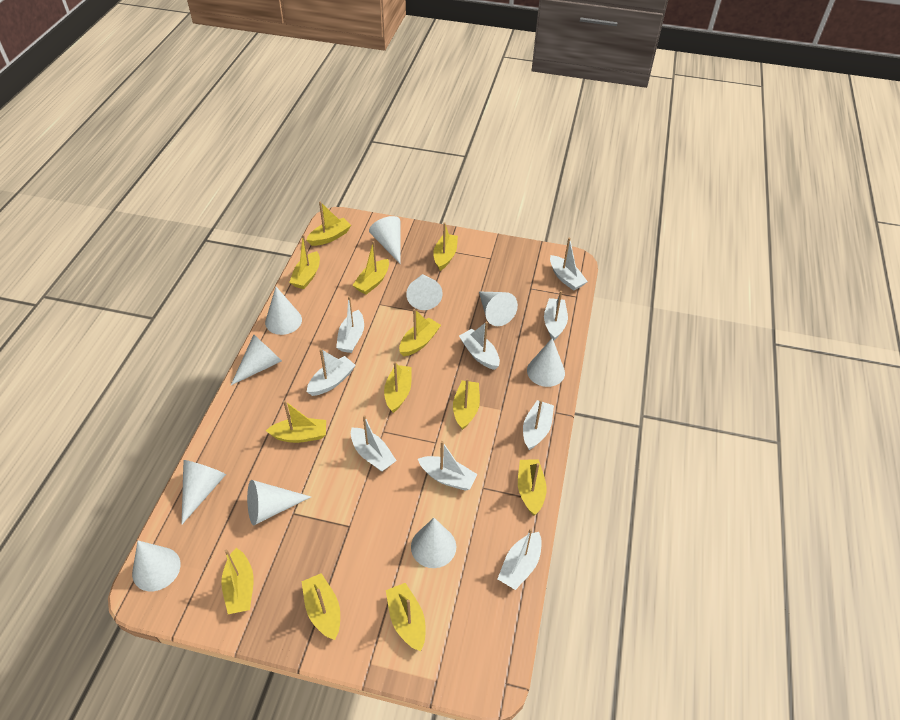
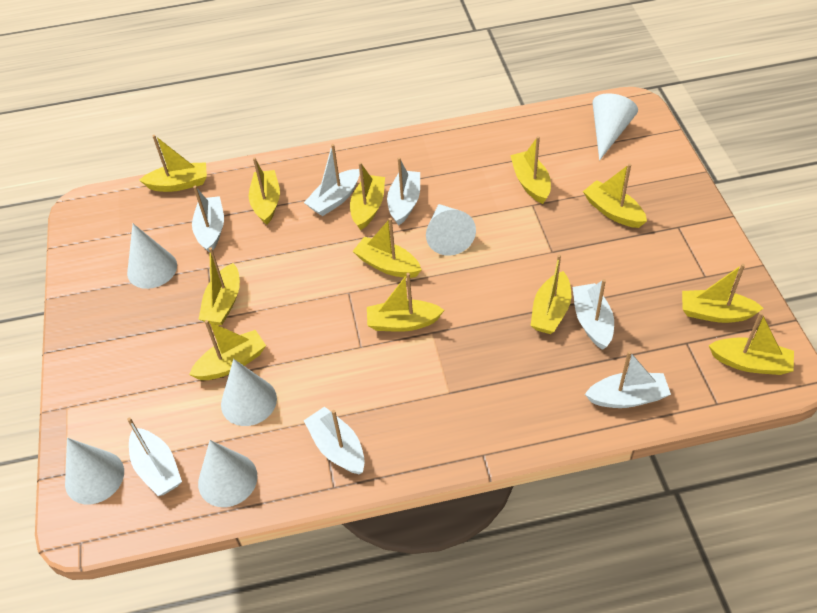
white boat: 9 -> 7
white cone: 10 -> 6

